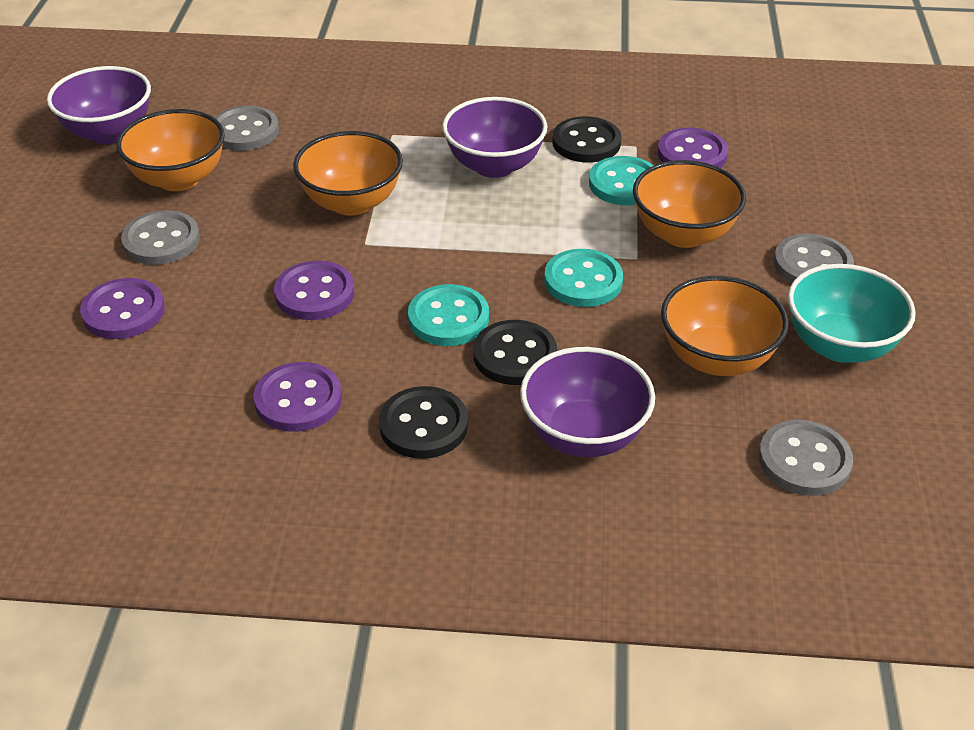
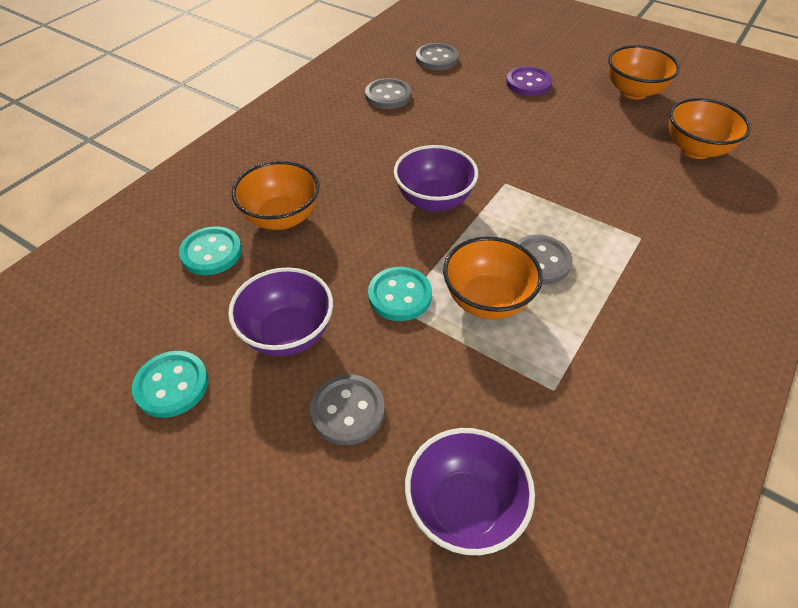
black button: 3 -> 0
purple button: 4 -> 1
turquoise bowl: 1 -> 0

